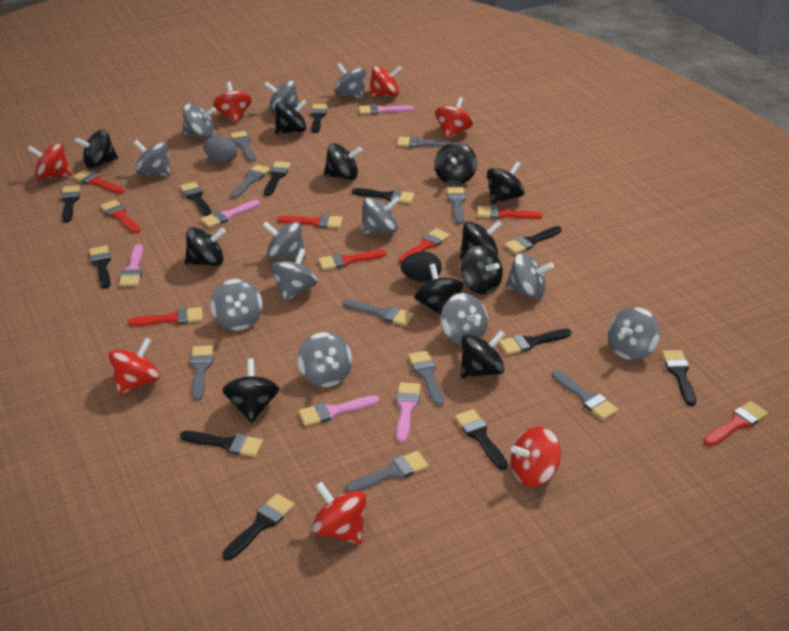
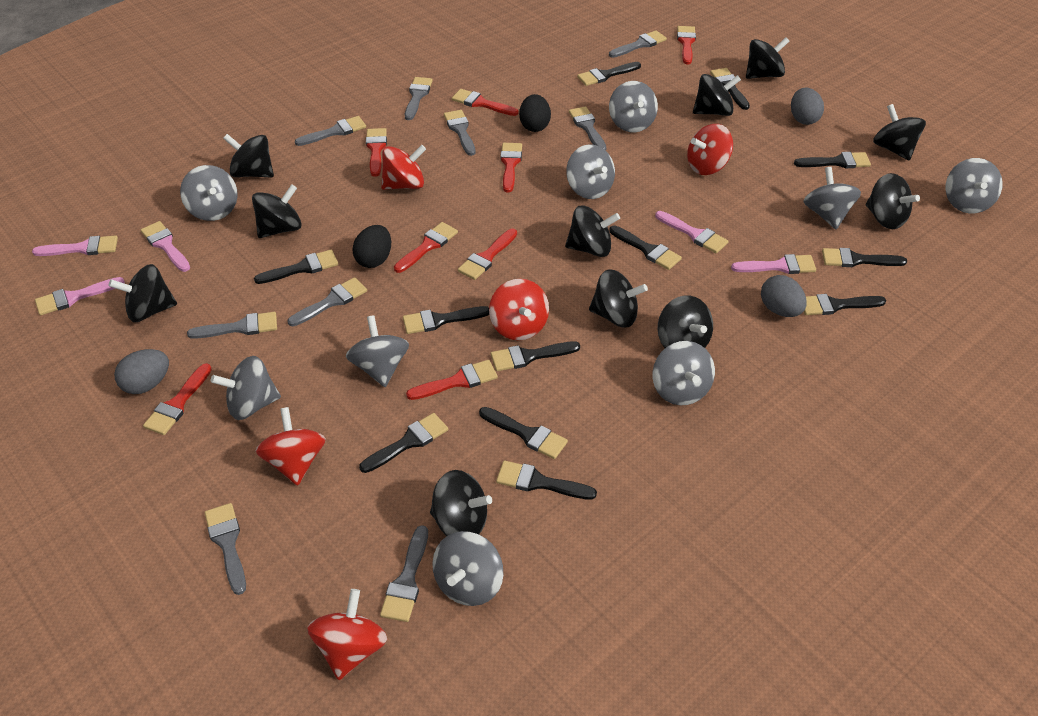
black egg: 1 -> 2
grey egg: 1 -> 3
grey spinning top: 12 -> 9
red spinning top: 7 -> 5

